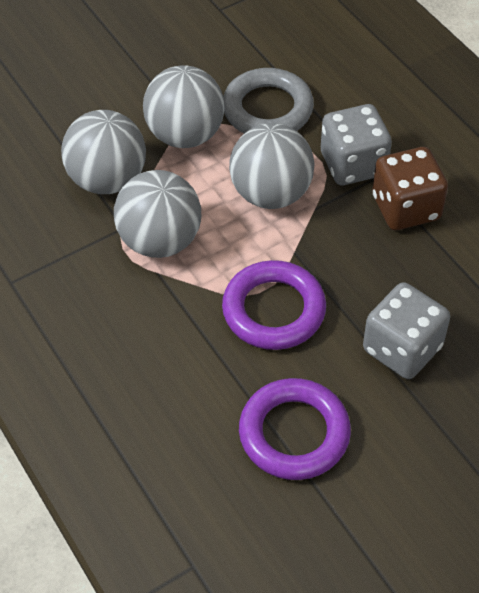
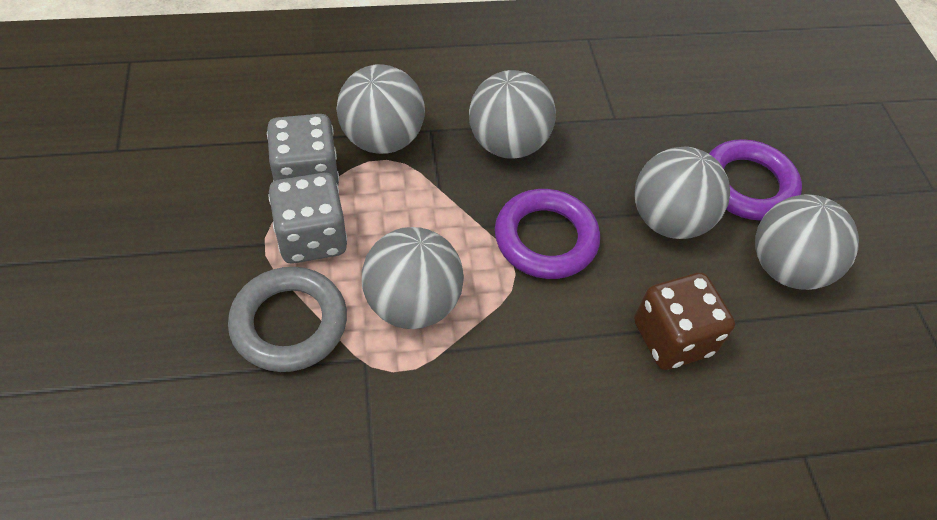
grey ball: 4 -> 5

